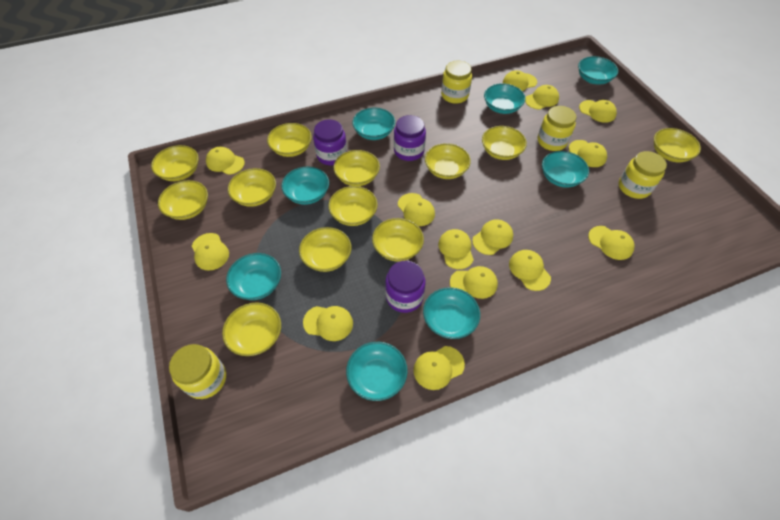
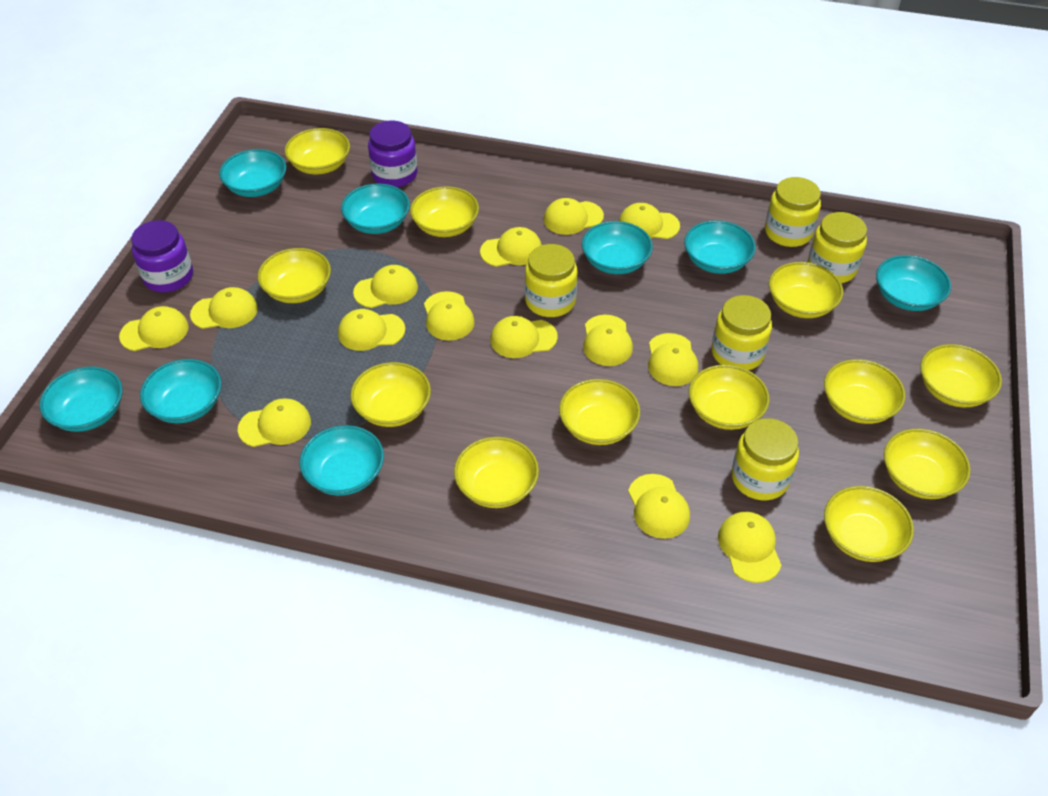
purple jar: 3 -> 2
yellow jar: 4 -> 5

